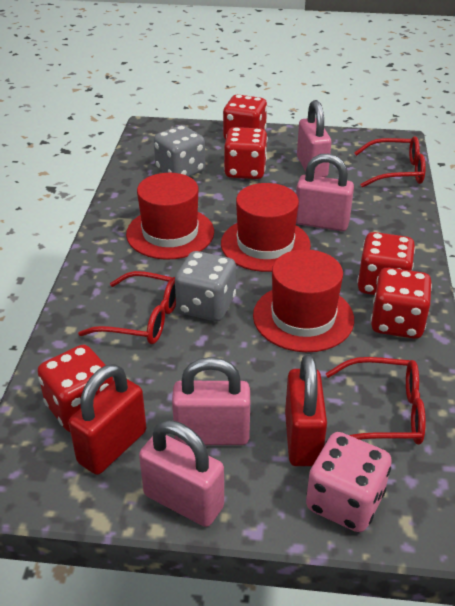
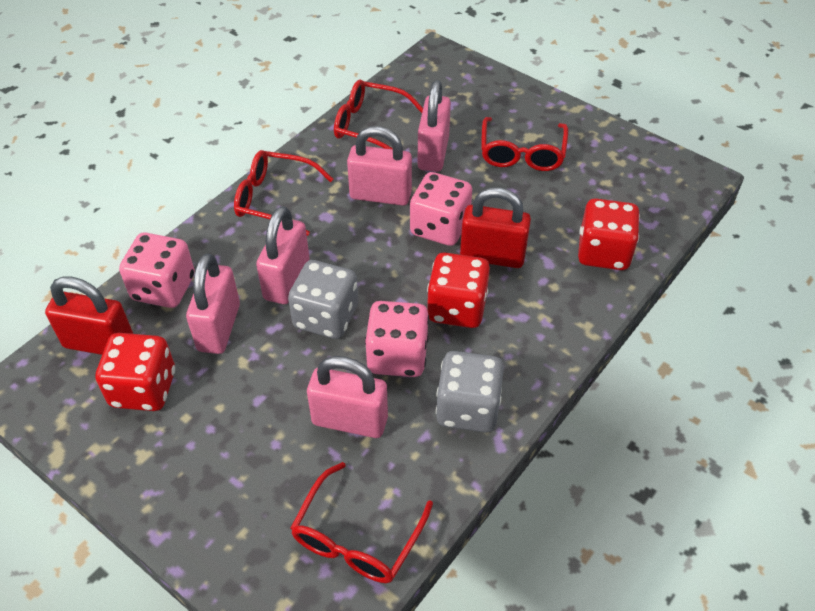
pink dice: 1 -> 3
pink padlock: 4 -> 5
red dice: 5 -> 3
red glasses: 3 -> 4
red hat: 3 -> 0

